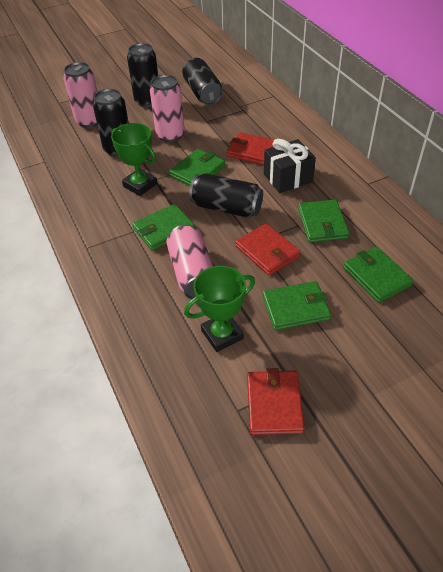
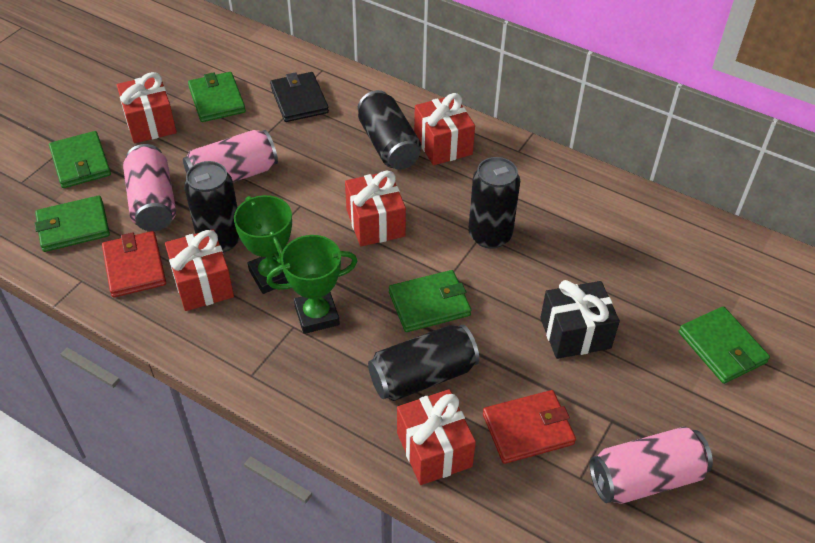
black wallet: 0 -> 1
red gift: 0 -> 5
red wallet: 3 -> 2

